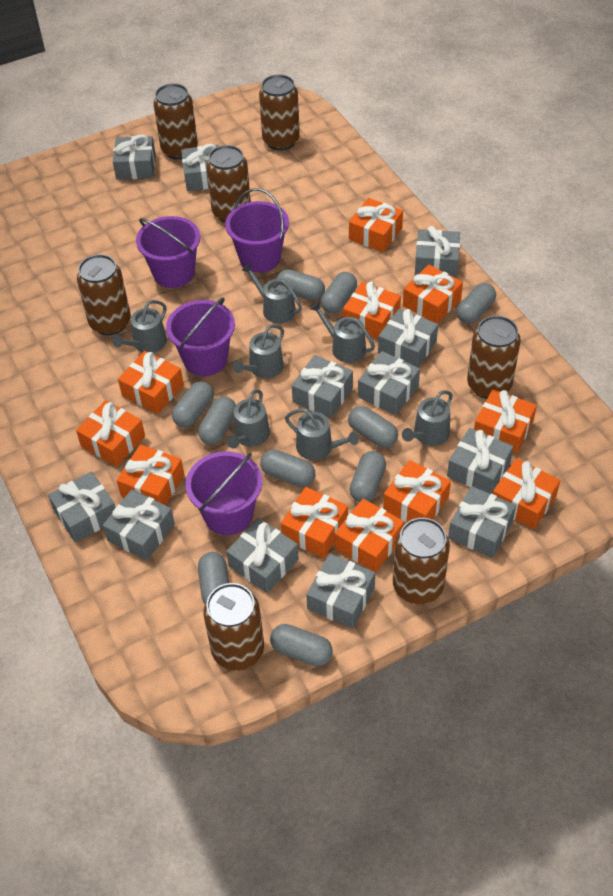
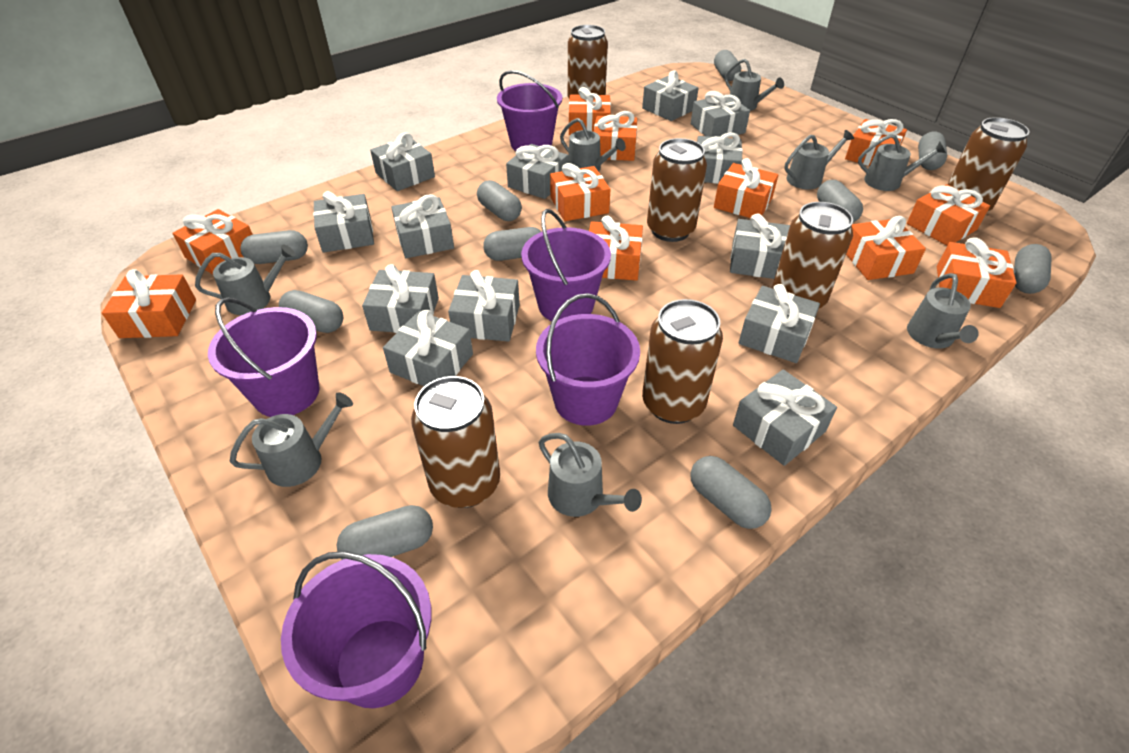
brown can: 7 -> 6
grey gift: 12 -> 13
grey watering can: 7 -> 8
purple bucket: 4 -> 5

